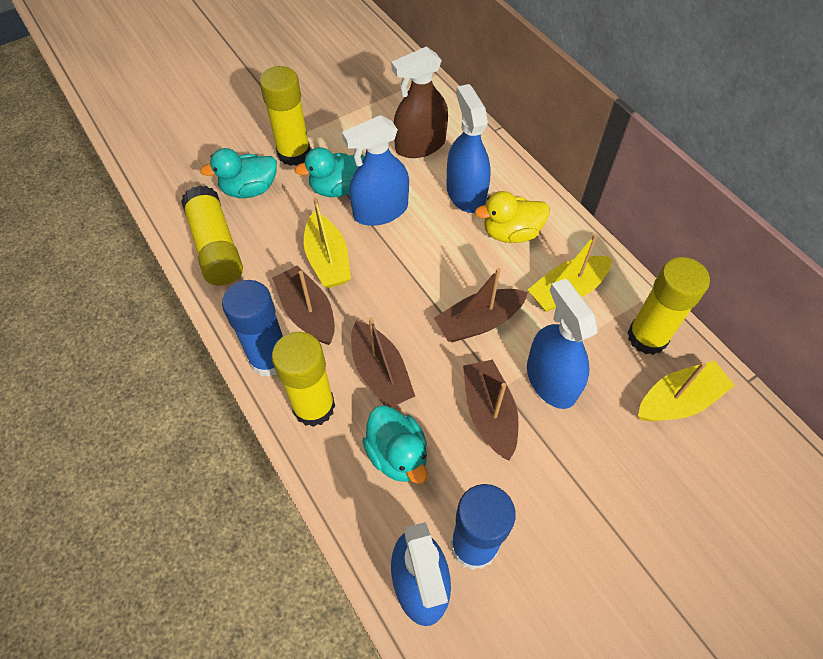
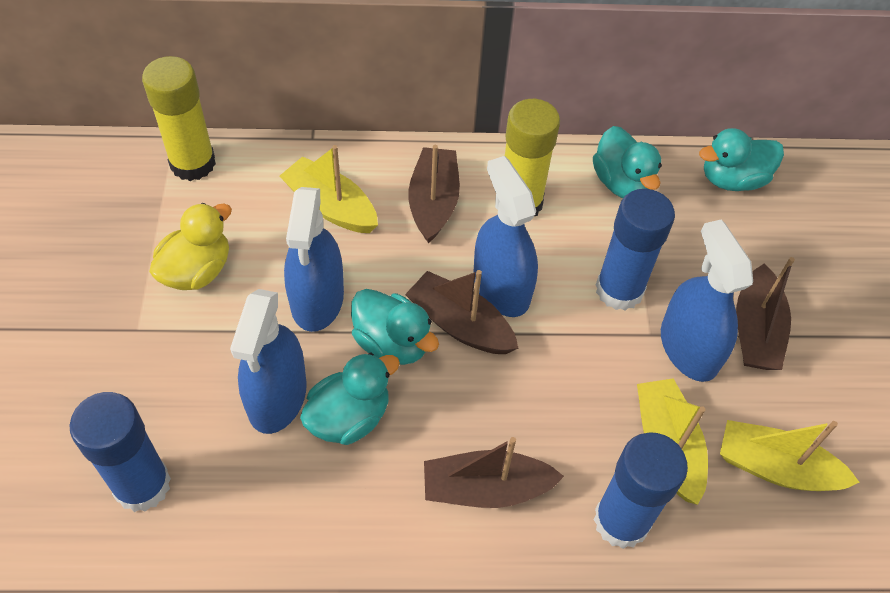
blue glue stick: 2 -> 3
brown spray bottle: 1 -> 0
turquoise duck: 3 -> 4
yellow glue stick: 4 -> 2

